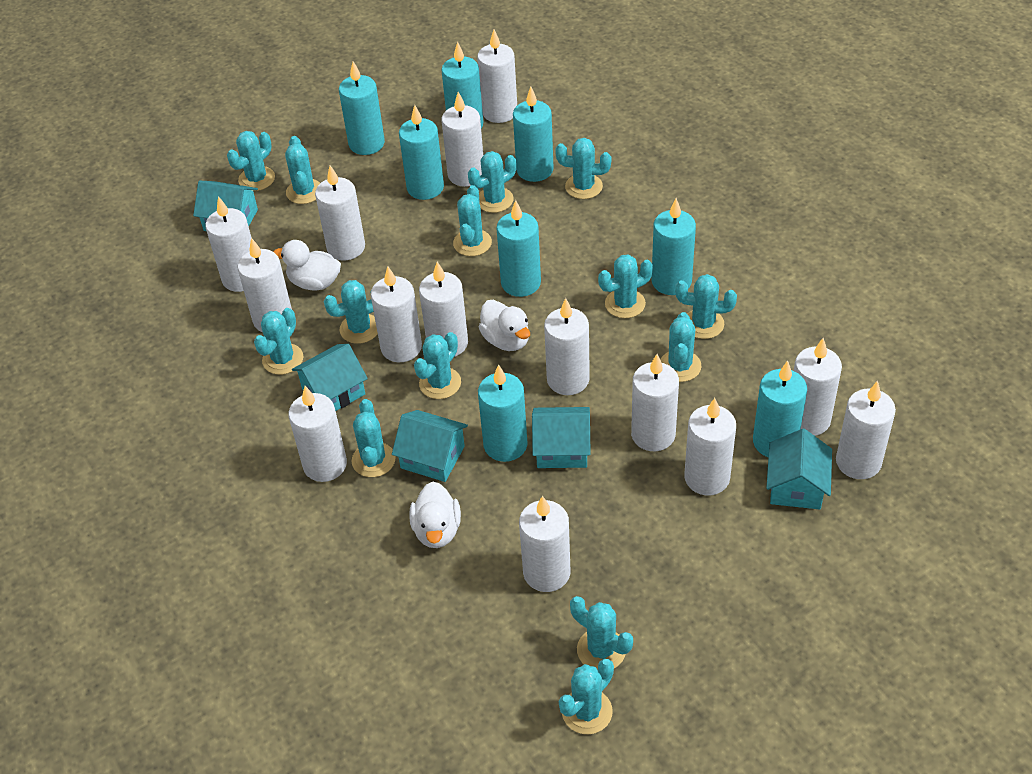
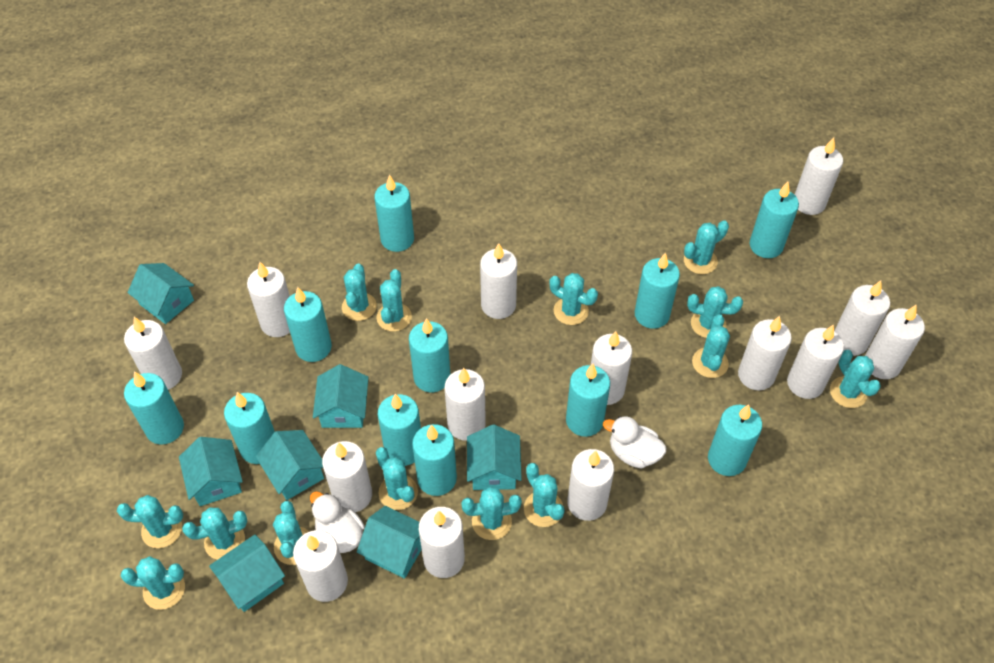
turquoise candle: 8 -> 11
turquoise house: 5 -> 7
white duck: 3 -> 2

